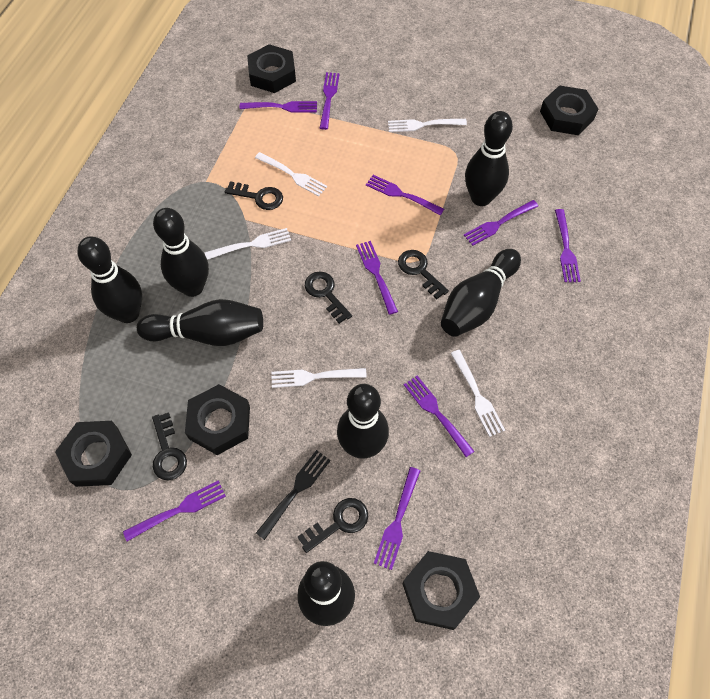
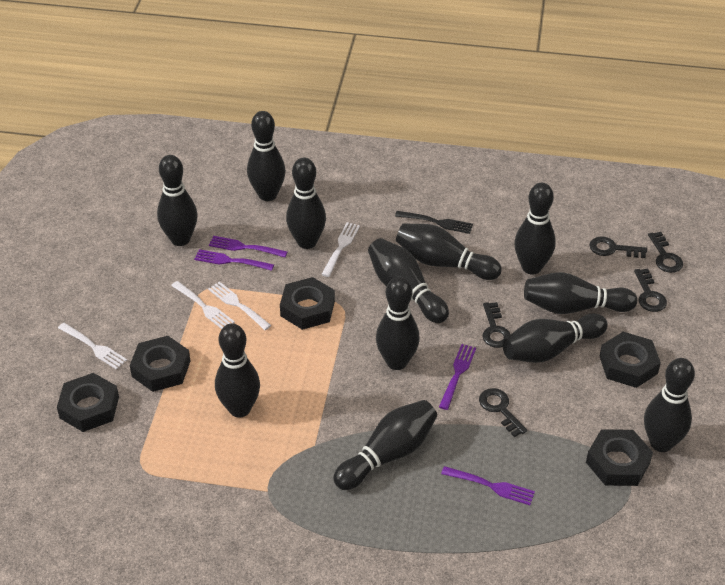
black bowling pin: 7 -> 12
purple fork: 9 -> 4
white fork: 5 -> 4

